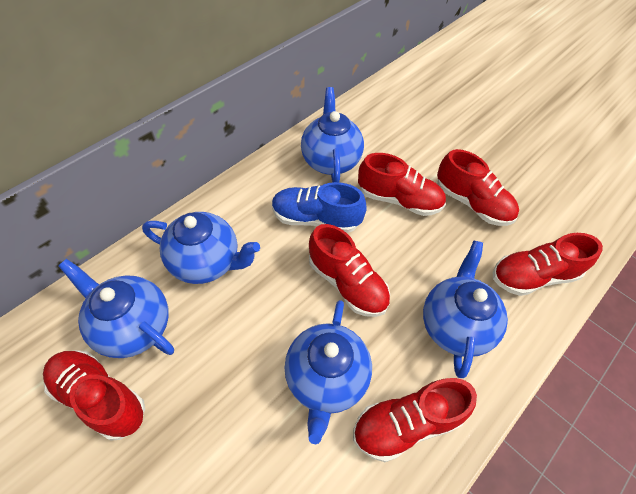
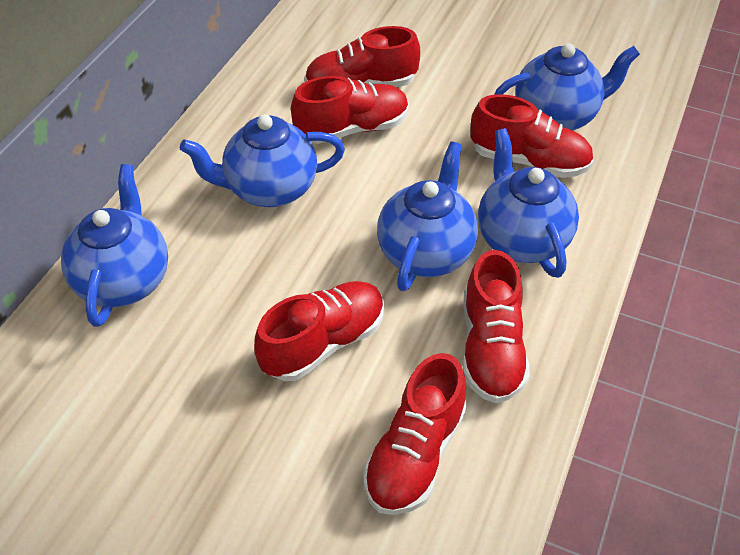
blue shoe: 1 -> 0

